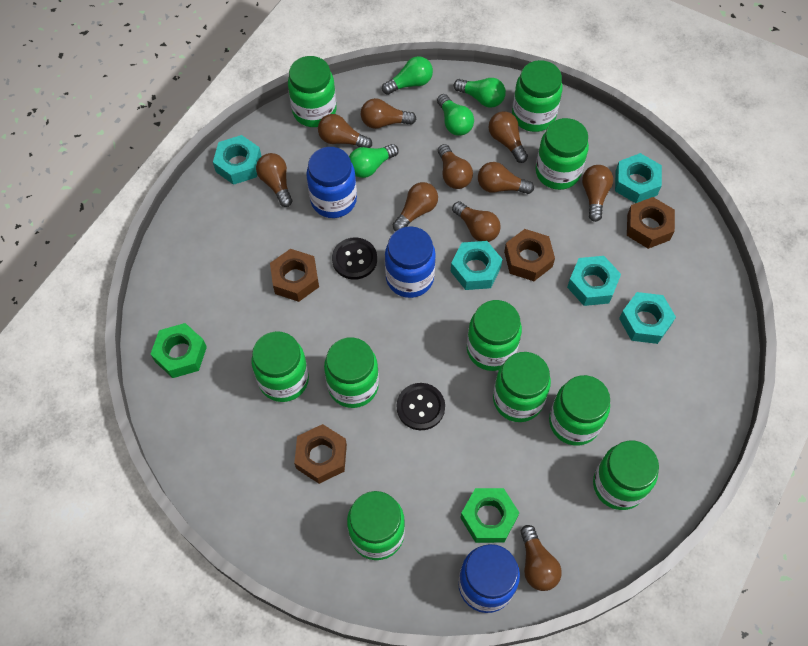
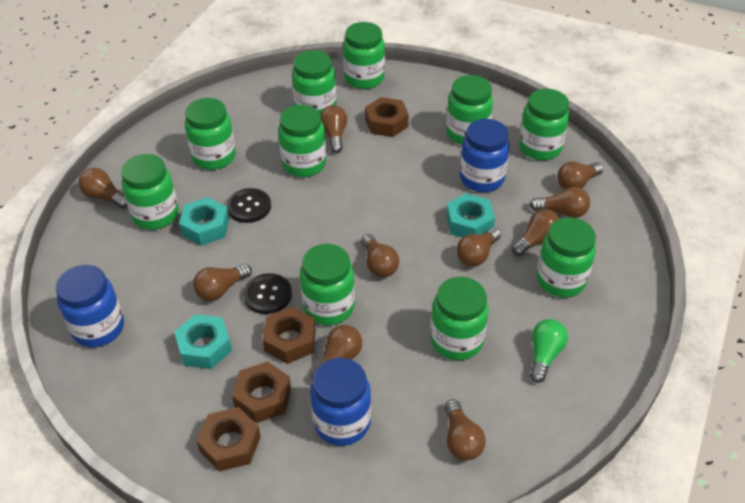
green light bulb: 4 -> 1
green nut: 2 -> 0
turquoise nut: 5 -> 3

